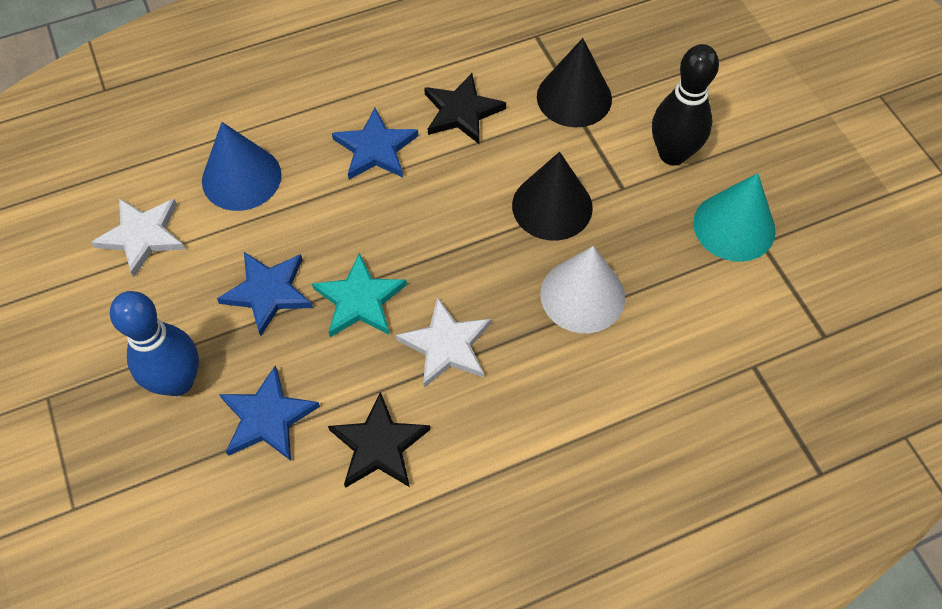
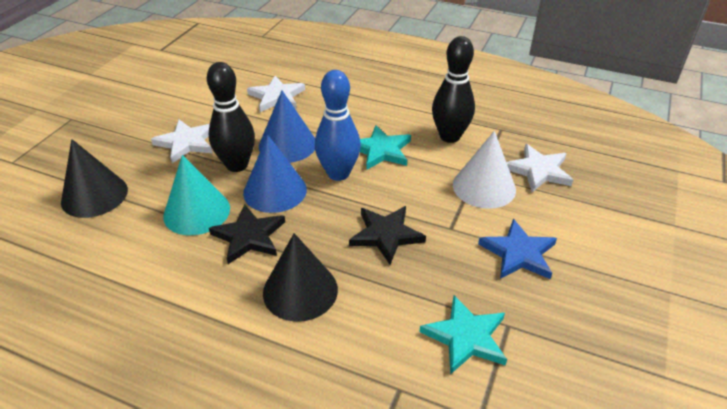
black bowling pin: 1 -> 2
blue cone: 1 -> 2
blue star: 3 -> 1
turquoise star: 1 -> 2
white star: 2 -> 3

